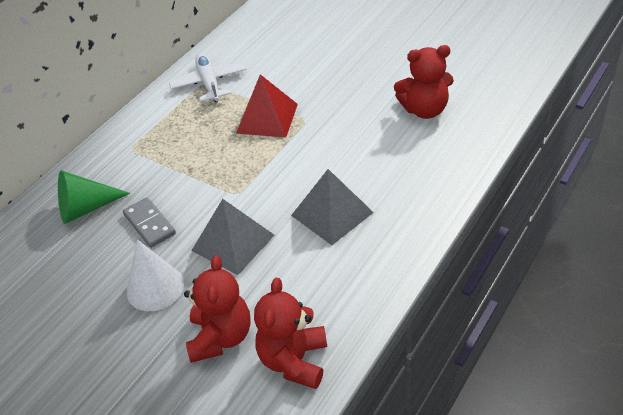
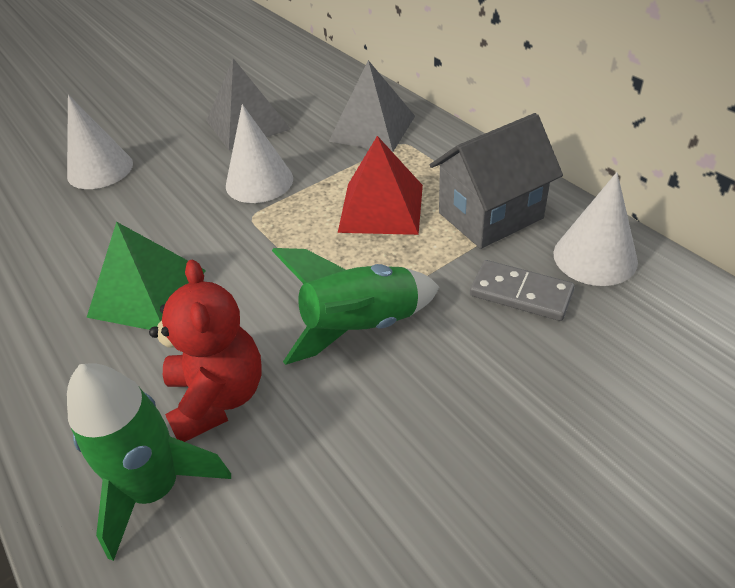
green cone: 1 -> 0
green pyramid: 0 -> 1
green rocket: 0 -> 2
grey house: 0 -> 1
red teddy bear: 3 -> 1
white cone: 1 -> 3
white plane: 1 -> 0

